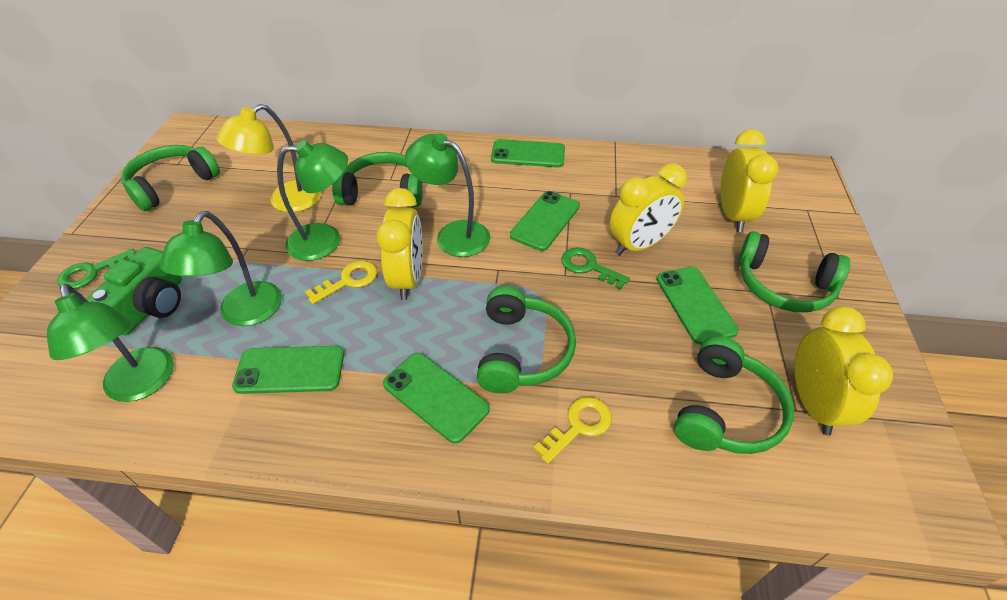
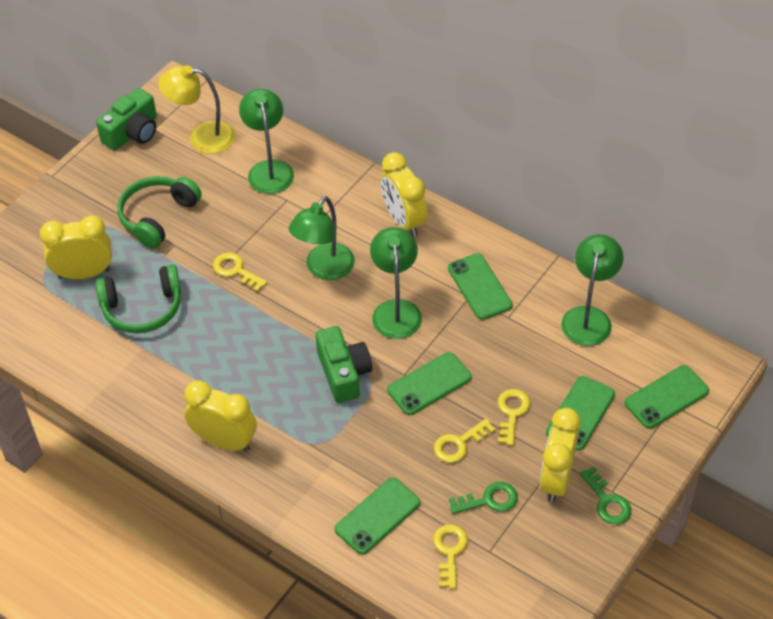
green camera: 1 -> 2
green headphones: 5 -> 2
yellow key: 2 -> 4

